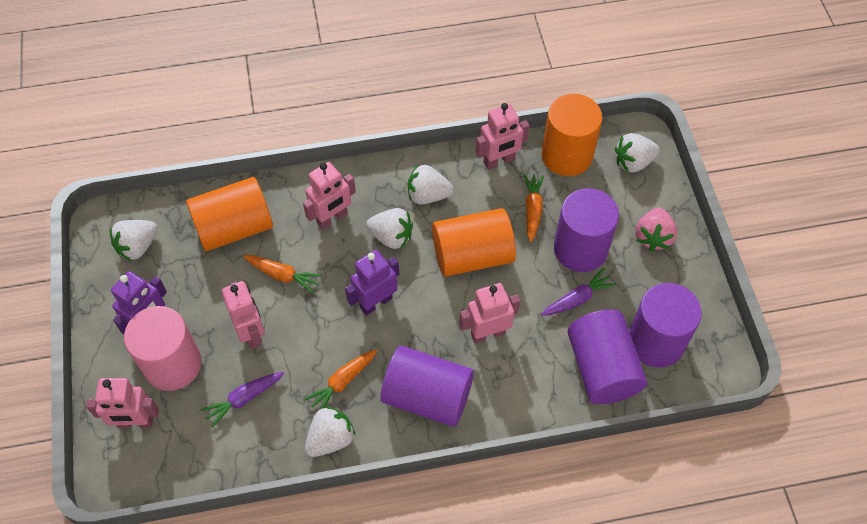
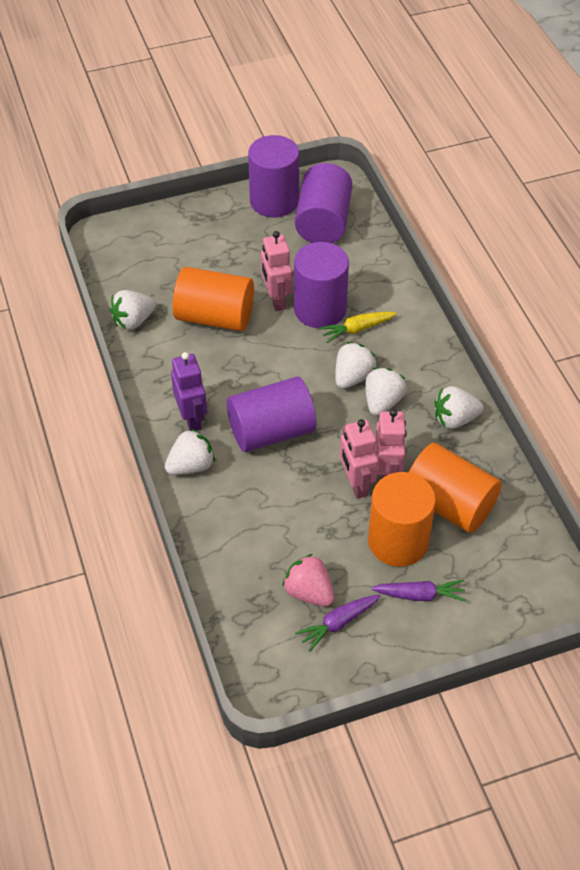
orange carrot: 3 -> 0
pink cylinder: 1 -> 0
pink robot: 5 -> 3
purple robot: 2 -> 1
yellow carrot: 0 -> 1

